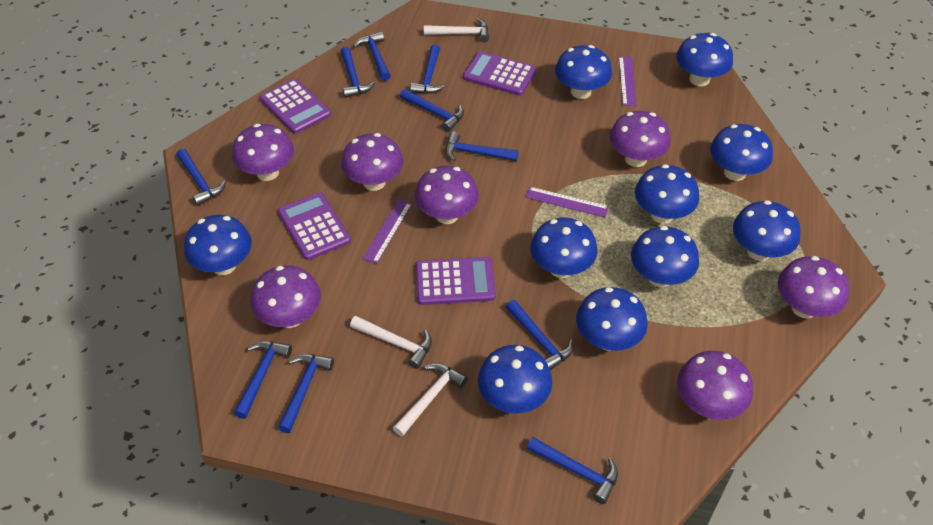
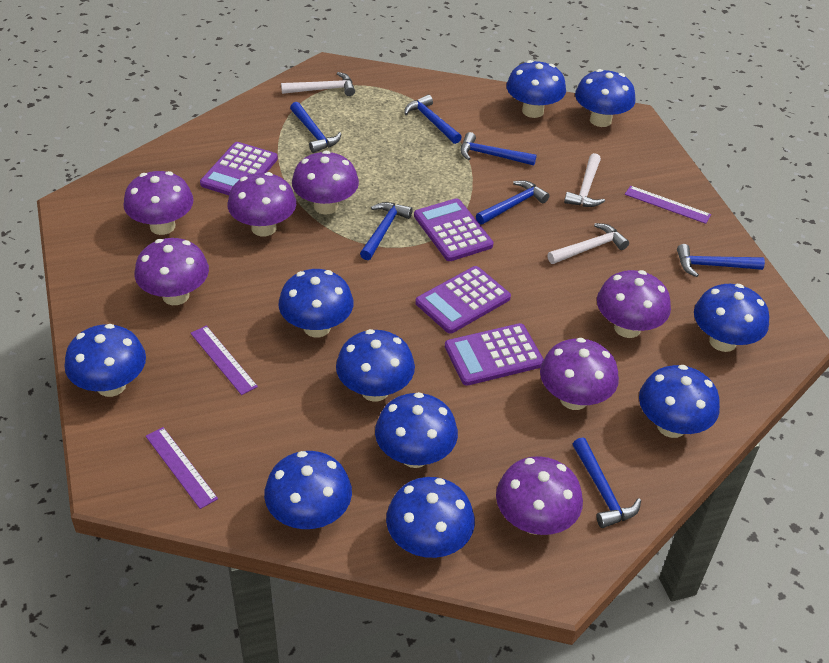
blue hammer: 10 -> 7

